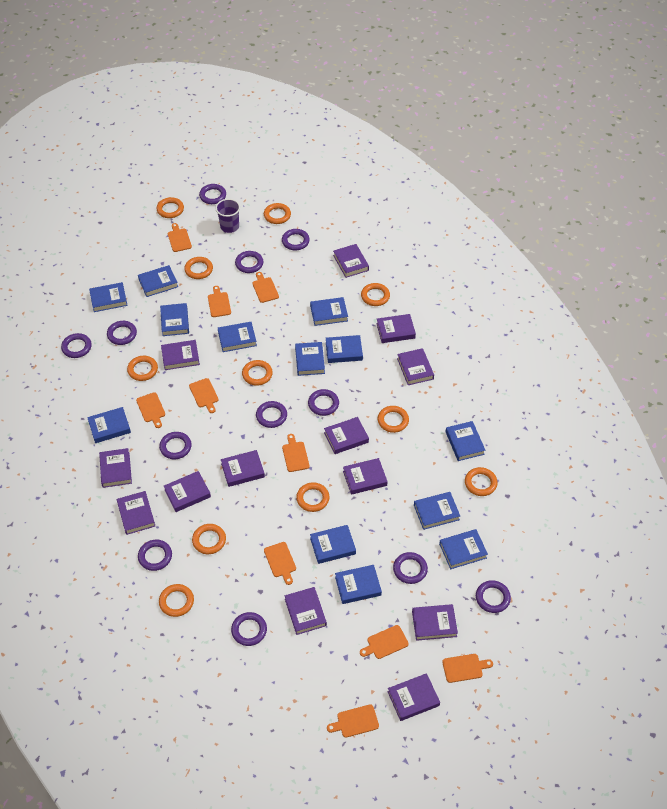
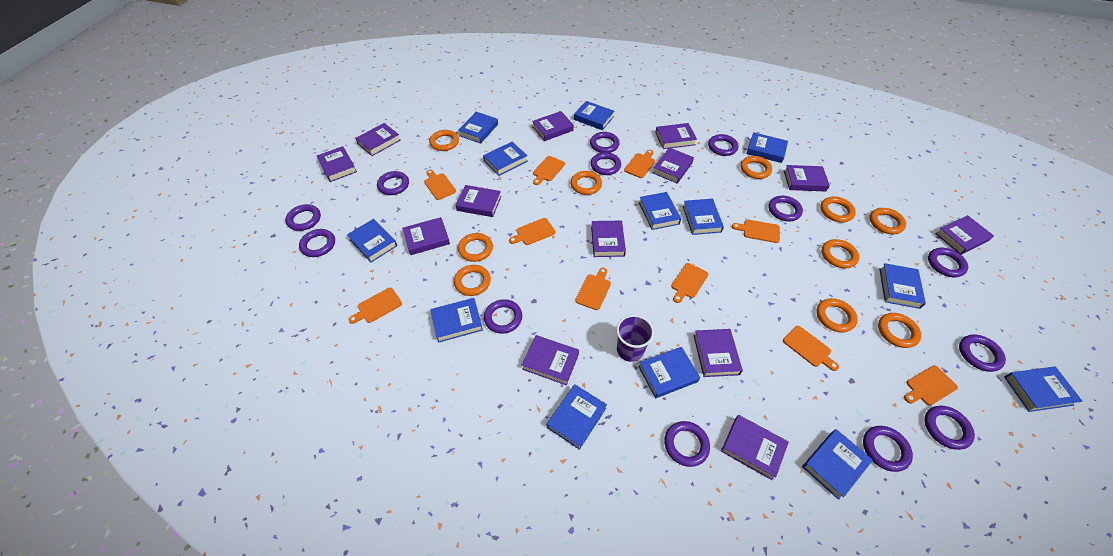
orange ring: 11 -> 10
purple ring: 12 -> 13

